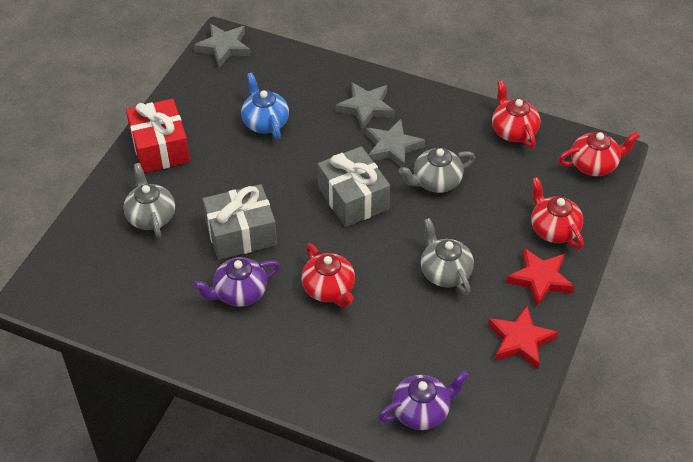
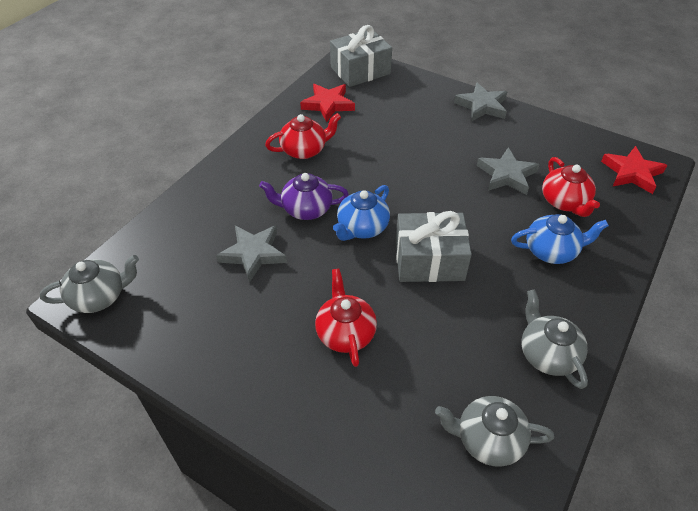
blue teapot: 1 -> 2
purple teapot: 2 -> 1
red gift: 1 -> 0
red teapot: 4 -> 3

